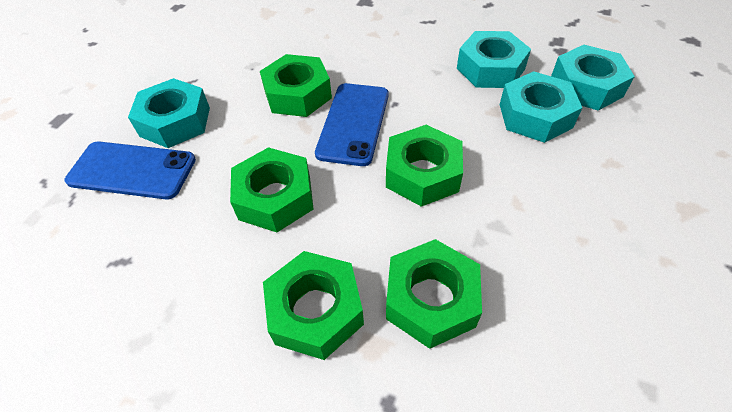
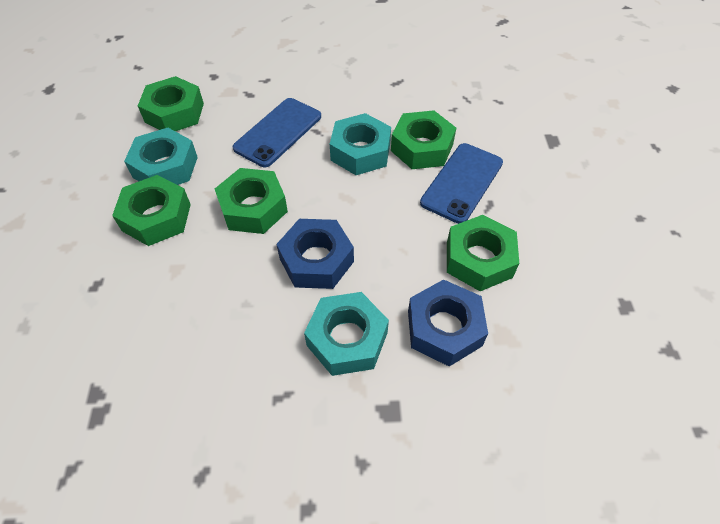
blue nut: 0 -> 2
turquoise nut: 4 -> 3

